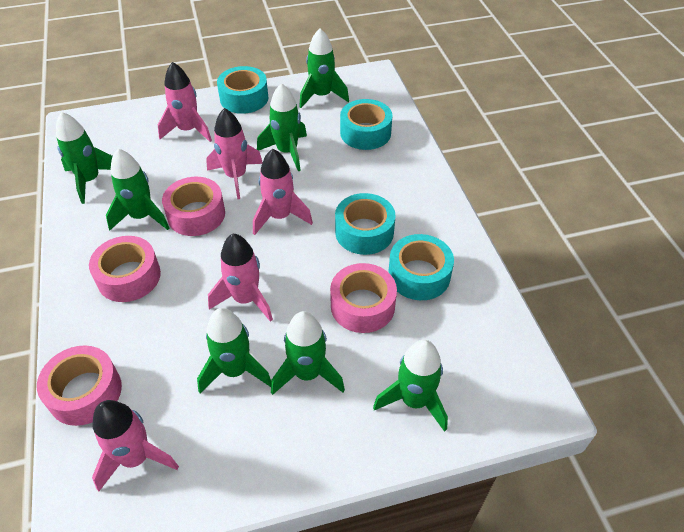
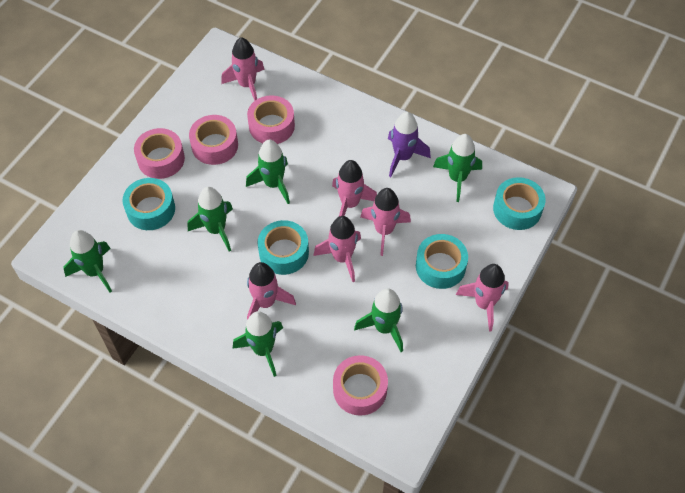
green rocket: 7 -> 6
pink rocket: 5 -> 6
purple rocket: 0 -> 1

